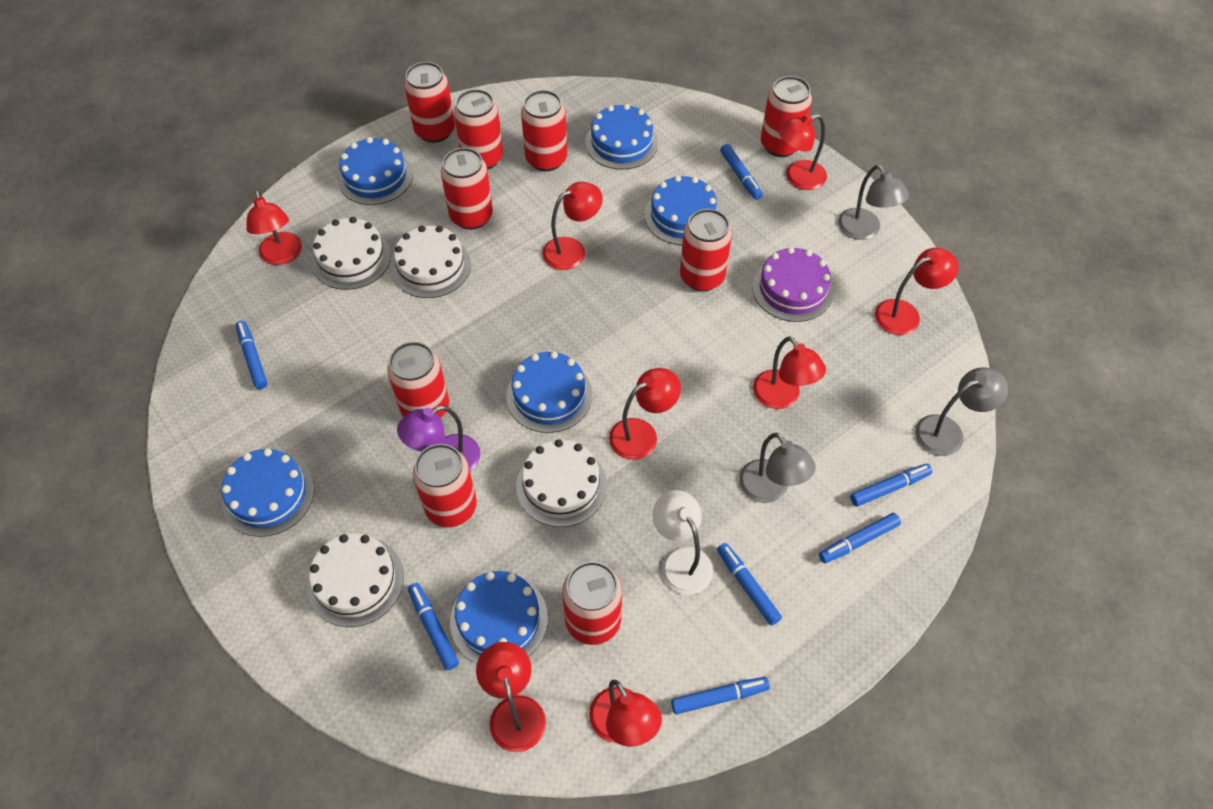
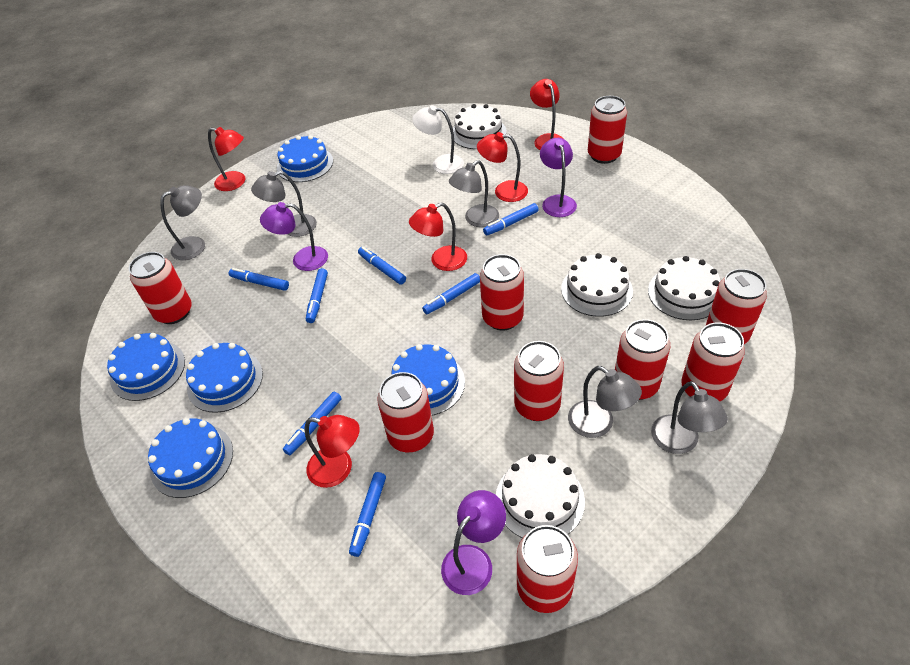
blue cake: 6 -> 5
grey lamp: 3 -> 5
purple cake: 1 -> 0
purple lamp: 1 -> 3
red lamp: 8 -> 5

